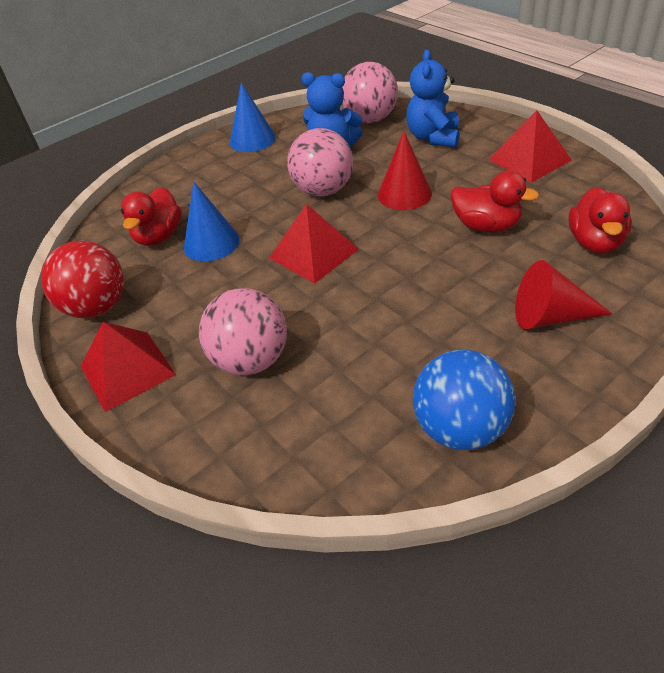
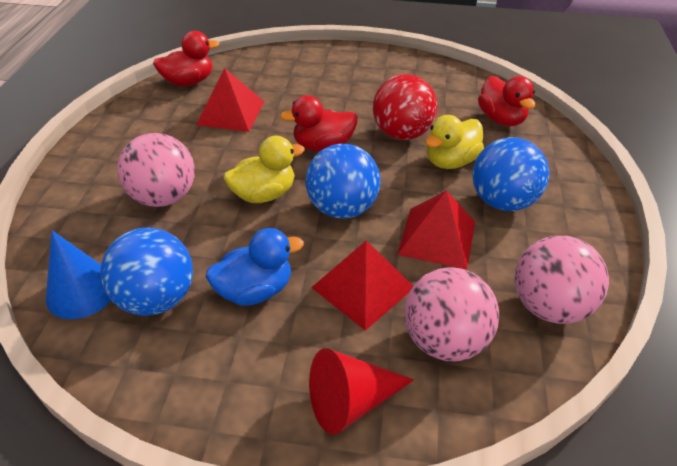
blue ball: 1 -> 3
blue cone: 2 -> 1
blue duck: 0 -> 1
blue teddy bear: 2 -> 0
red cone: 2 -> 1
yellow duck: 0 -> 2

